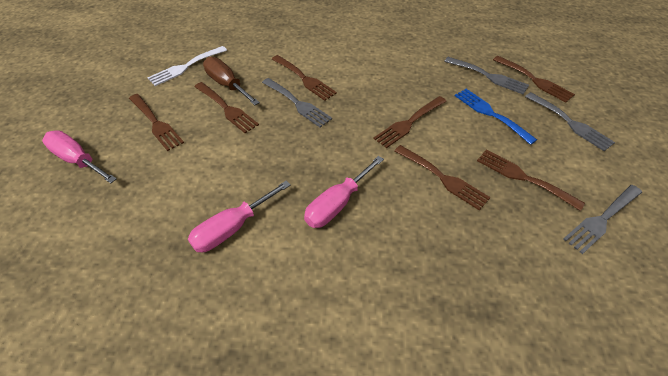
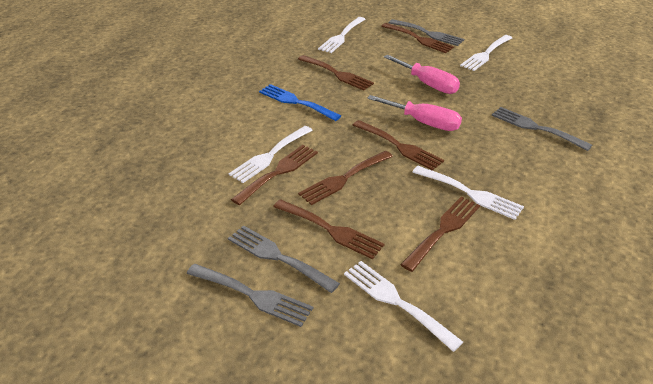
brown screwdriver: 1 -> 0
pink screwdriver: 3 -> 2
white fork: 1 -> 5

